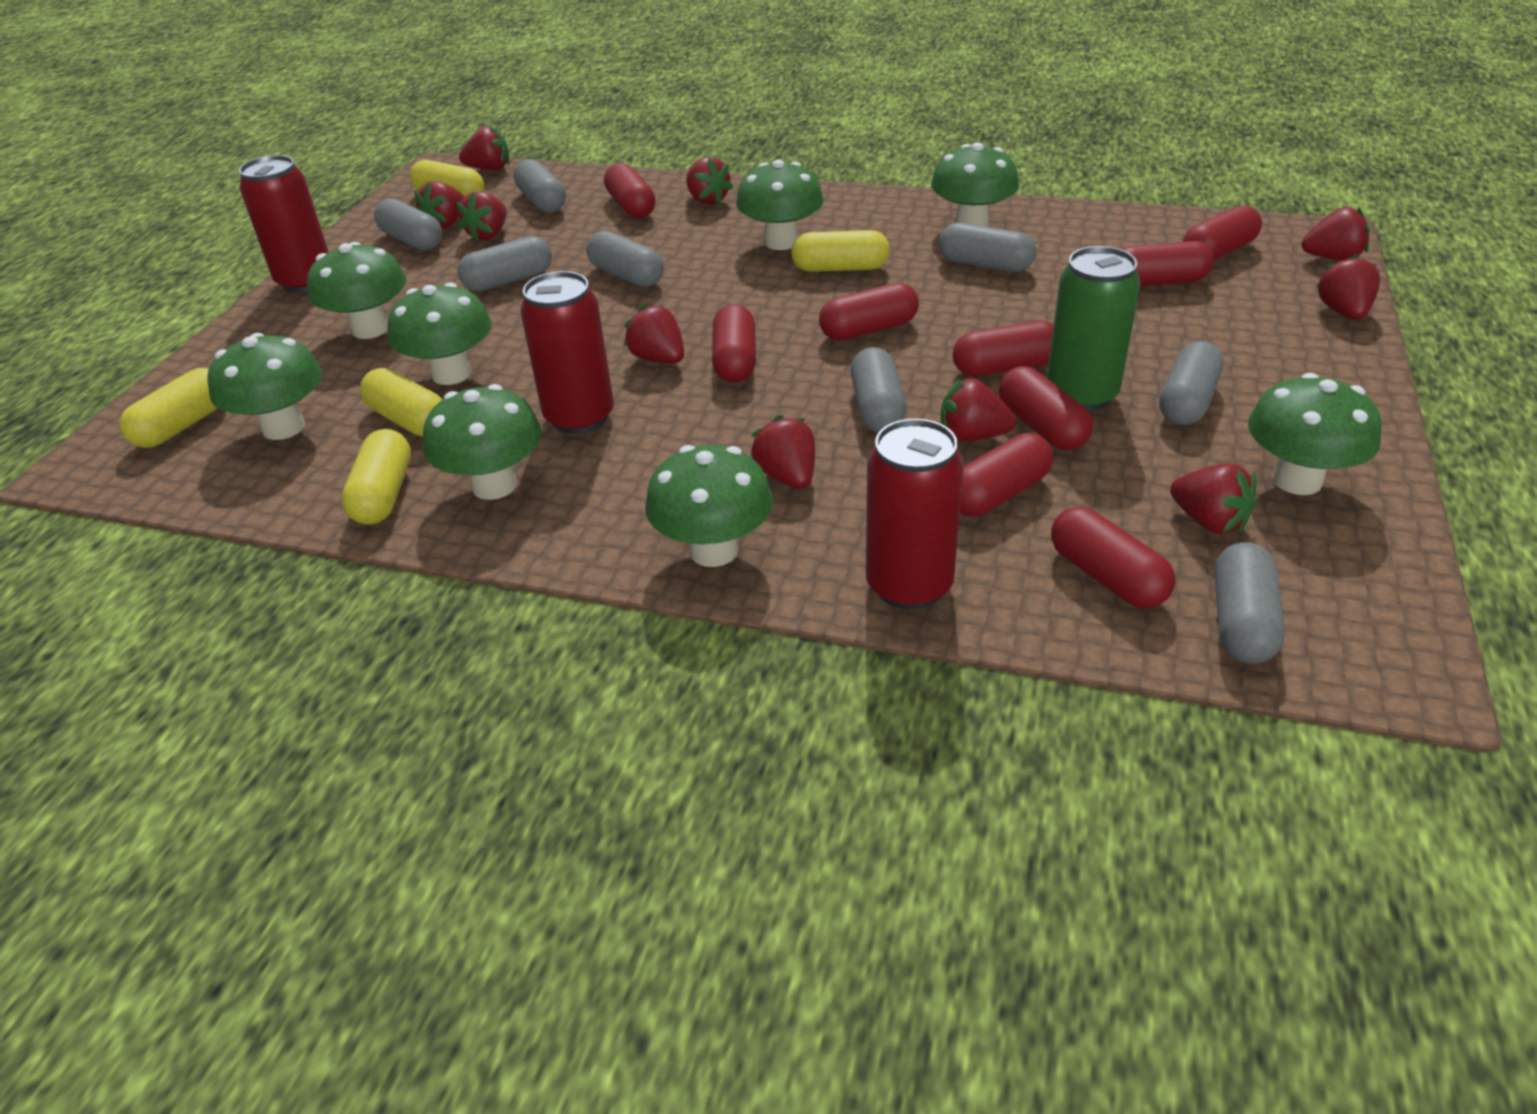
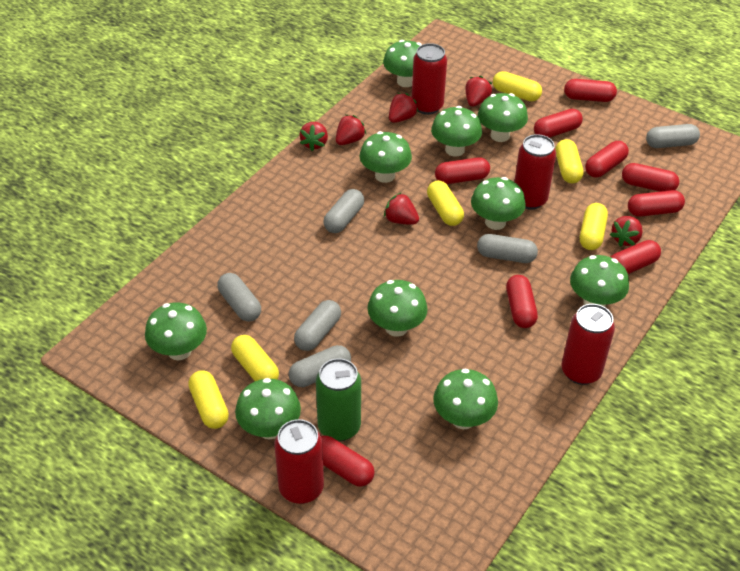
green mushroom: 8 -> 10
grey capsule: 8 -> 6
red can: 3 -> 4
red strawberry: 10 -> 6
yellow capsule: 5 -> 6

